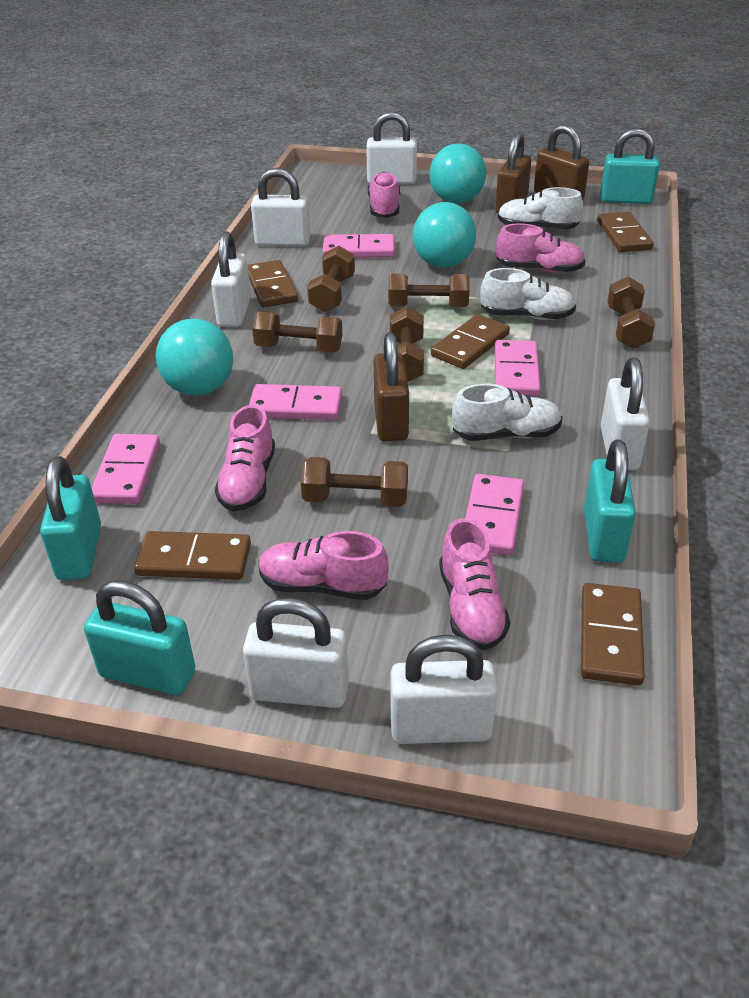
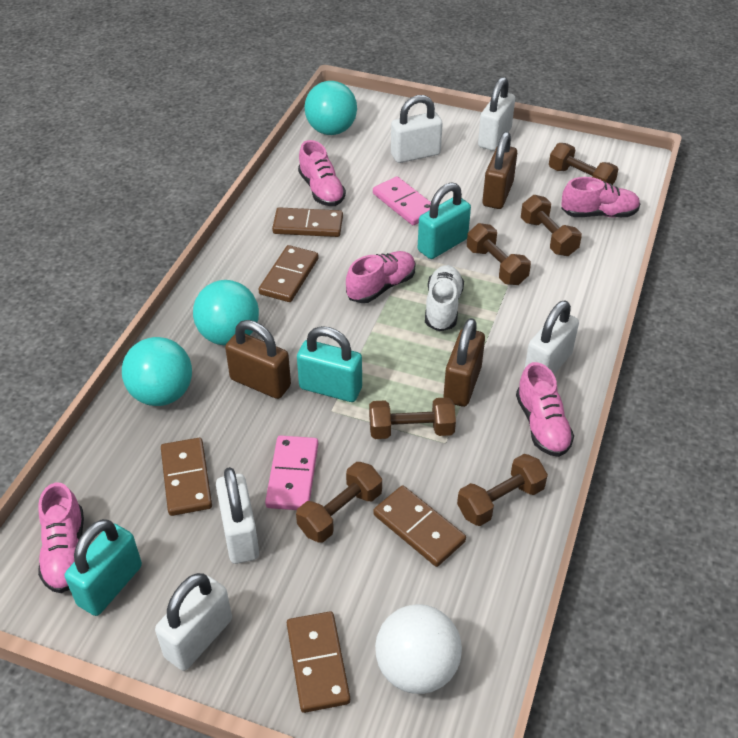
pink domino: 5 -> 2
turquoise padlock: 4 -> 3
white ball: 0 -> 1
white padlock: 6 -> 5
white shoe: 3 -> 1

